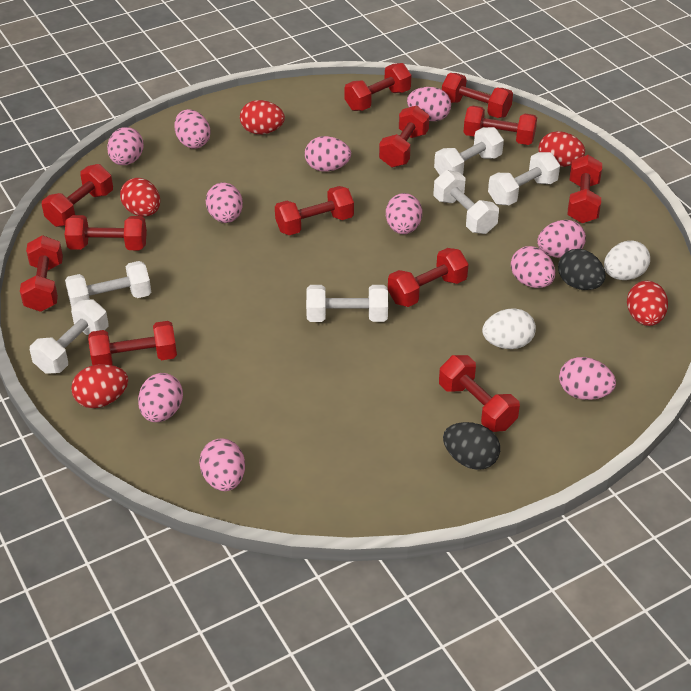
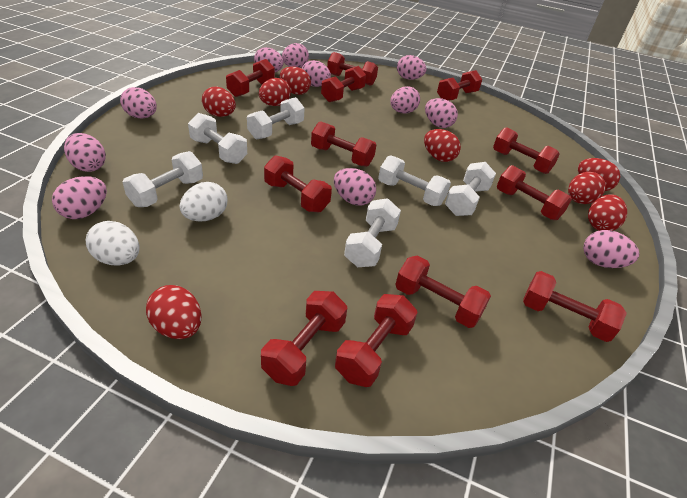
black egg: 2 -> 0
red egg: 5 -> 8

